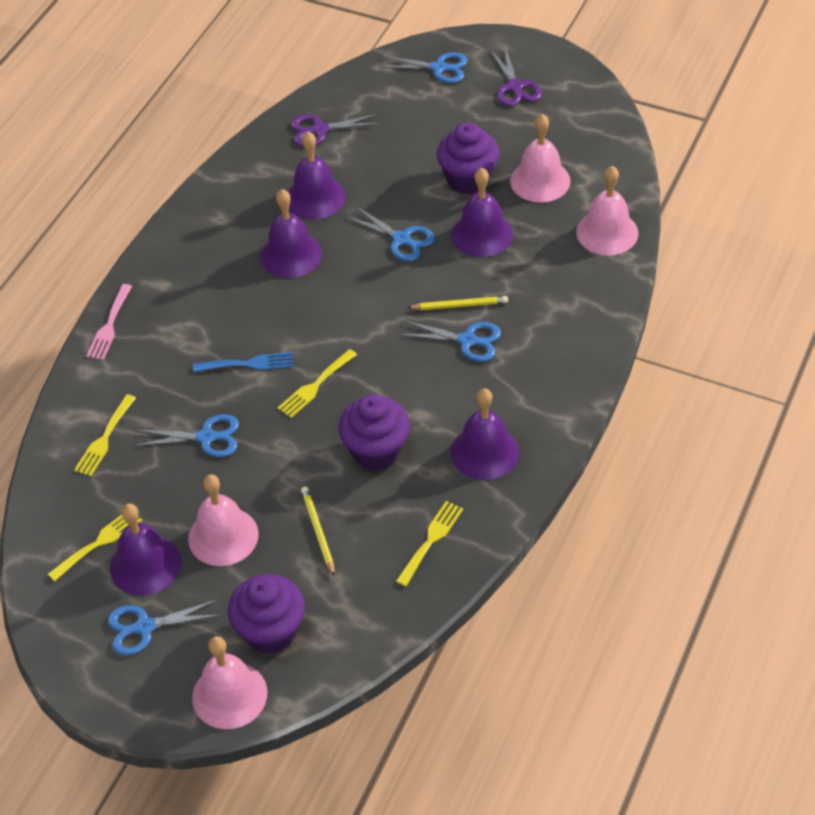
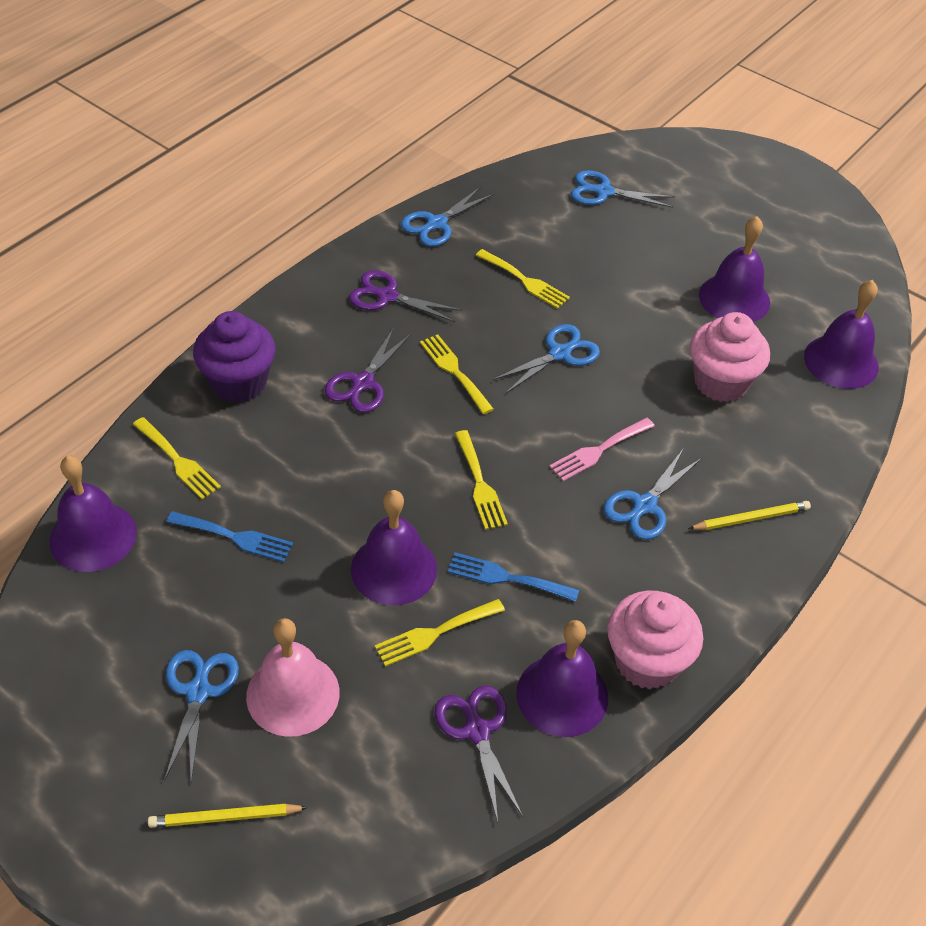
blue fork: 1 -> 2
pink bell: 4 -> 1
pink cupcake: 0 -> 2
purple cupcake: 3 -> 1
purple scissors: 2 -> 3
yellow fork: 4 -> 5

